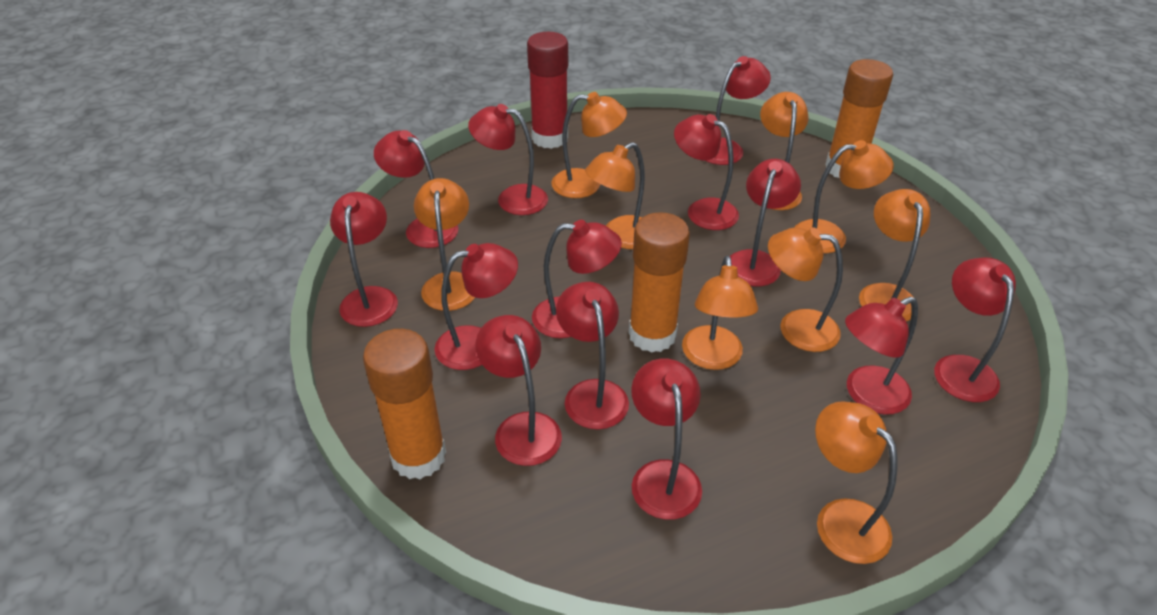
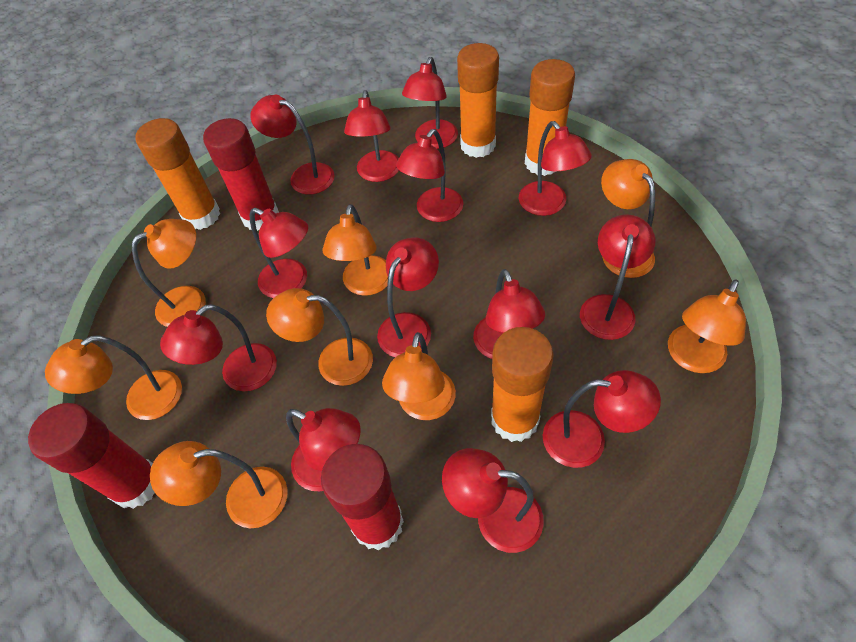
orange glue stick: 3 -> 4
orange lamp: 9 -> 8
red glue stick: 1 -> 3

